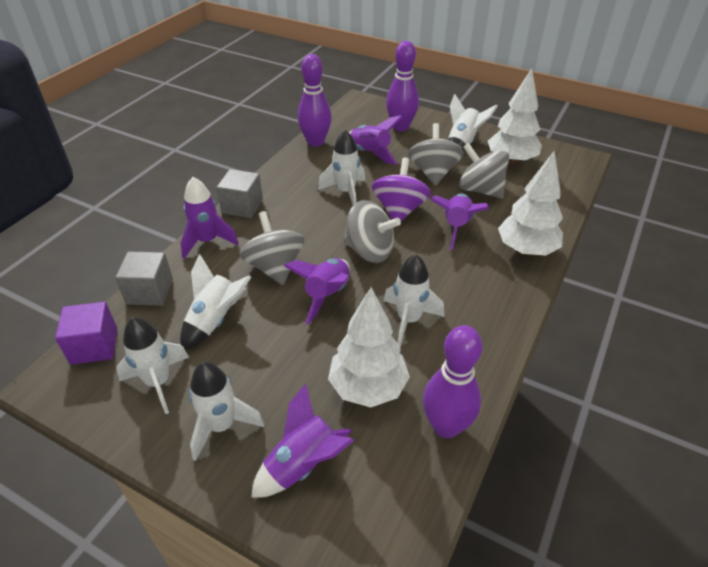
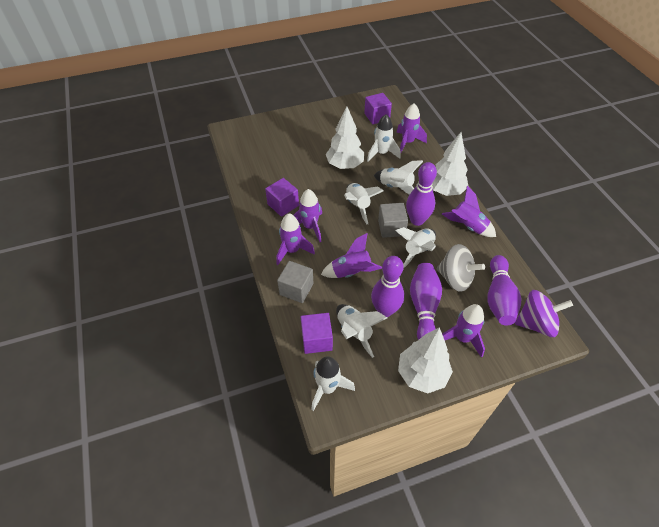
grey spinning top: 4 -> 1
purple bowling pin: 3 -> 4
purple cube: 1 -> 3
purple rocket: 5 -> 6

